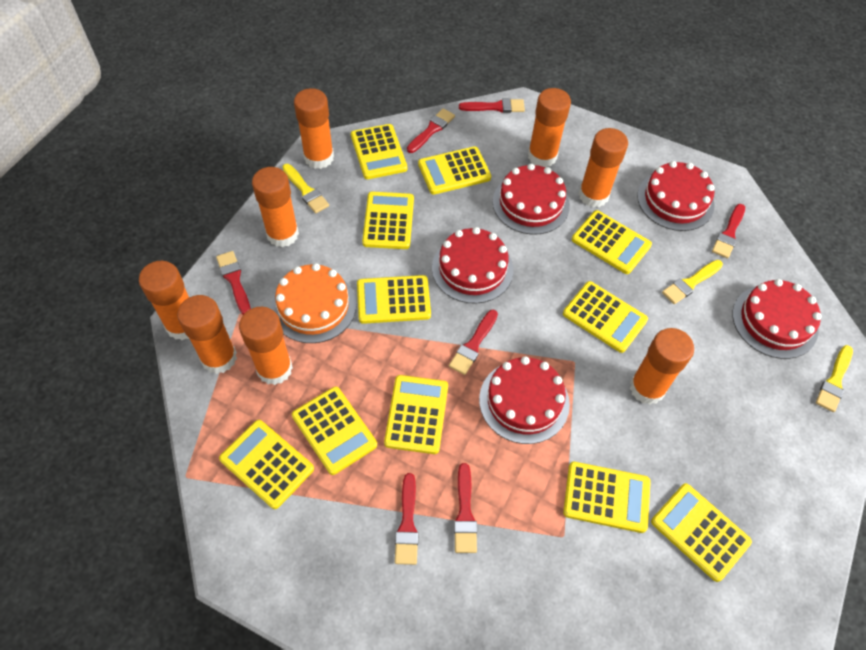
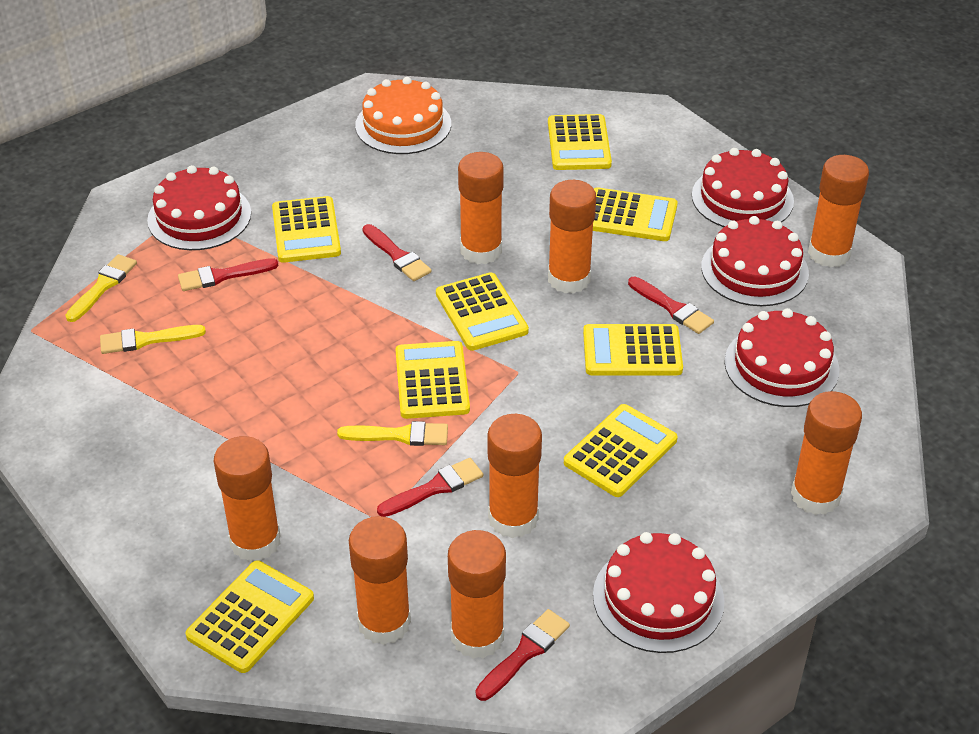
red brush: 7 -> 5
yellow calculator: 11 -> 8

